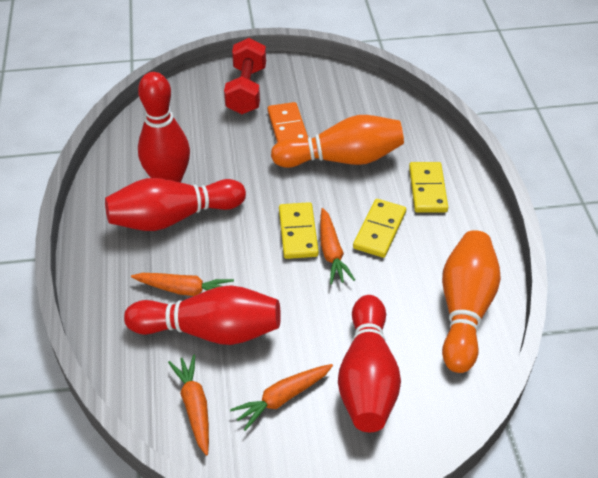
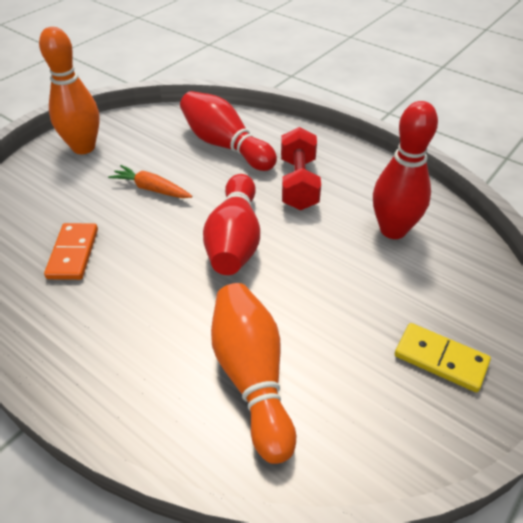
orange carrot: 4 -> 1
red bowling pin: 4 -> 3
yellow domino: 3 -> 1

